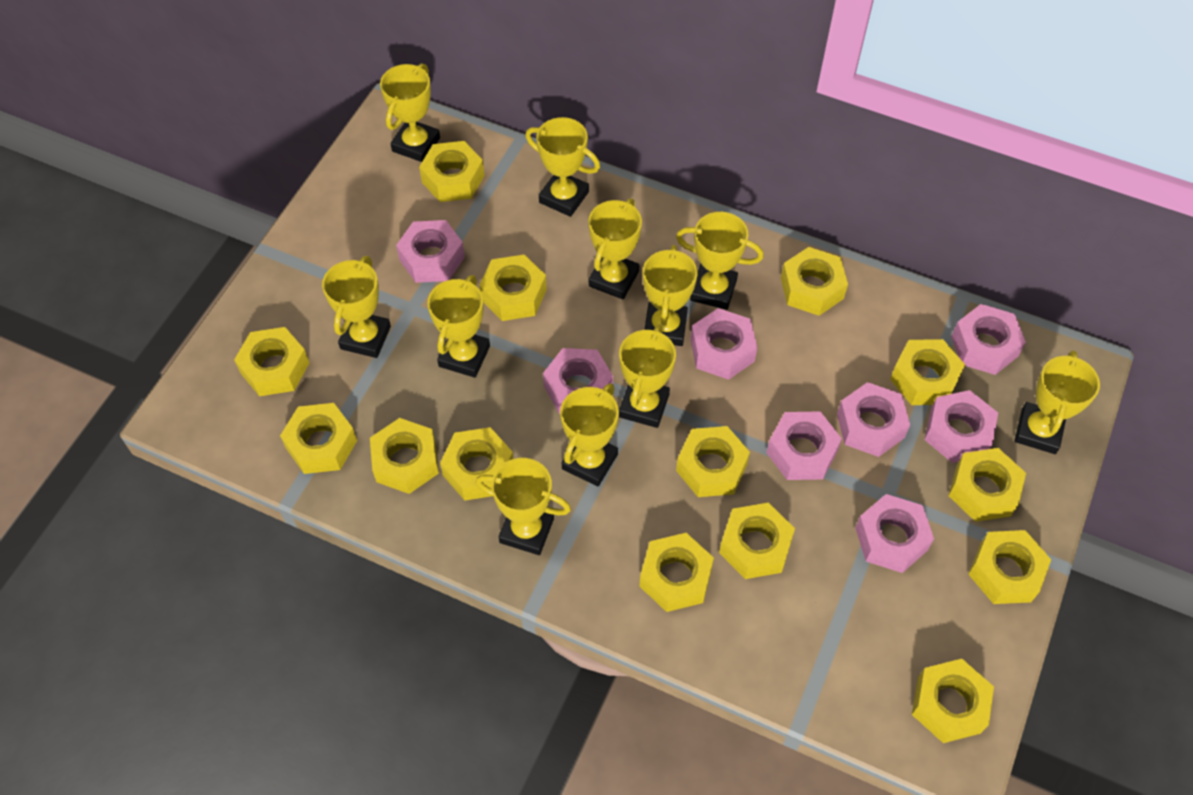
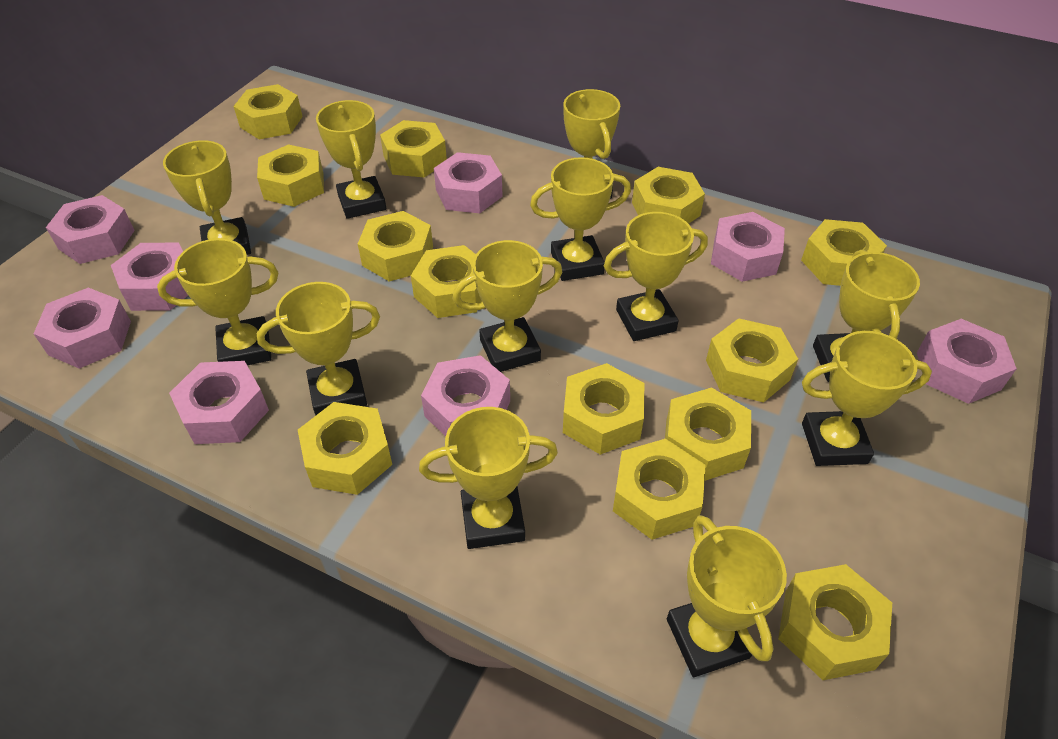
yellow nut: 14 -> 13
yellow trophy: 11 -> 12

